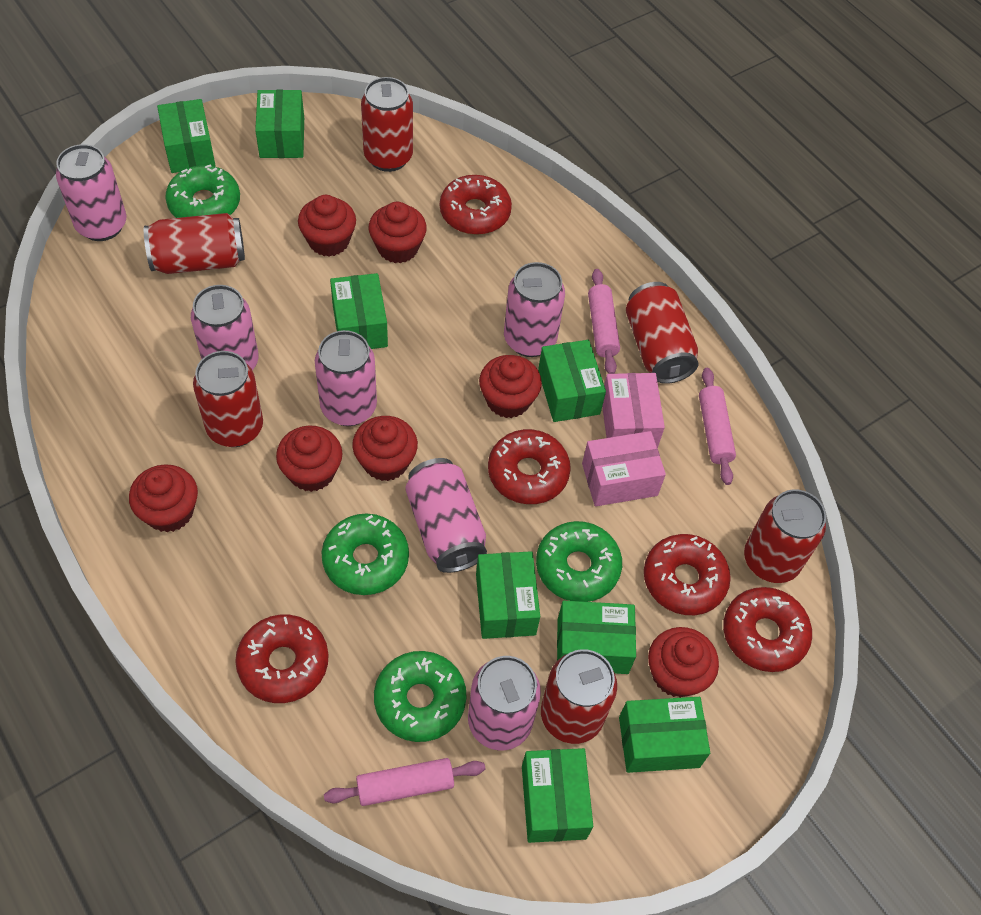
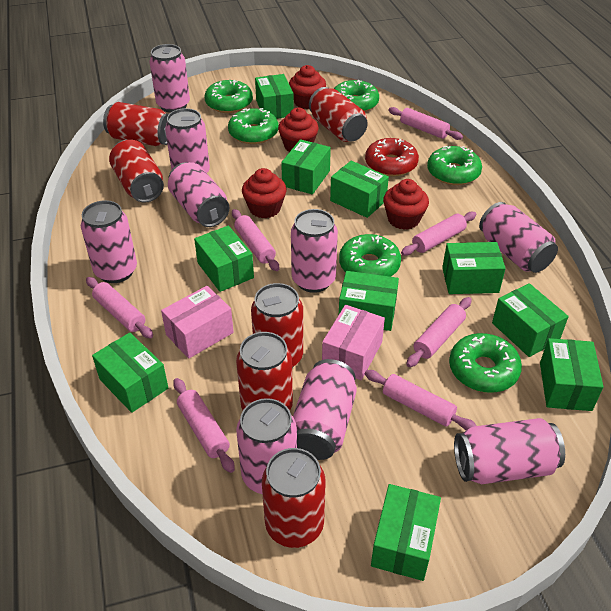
green box: 8 -> 10
green donut: 4 -> 6
pink can: 6 -> 9
pink rolling pin: 3 -> 7
red cupcake: 7 -> 4
red donut: 5 -> 1

